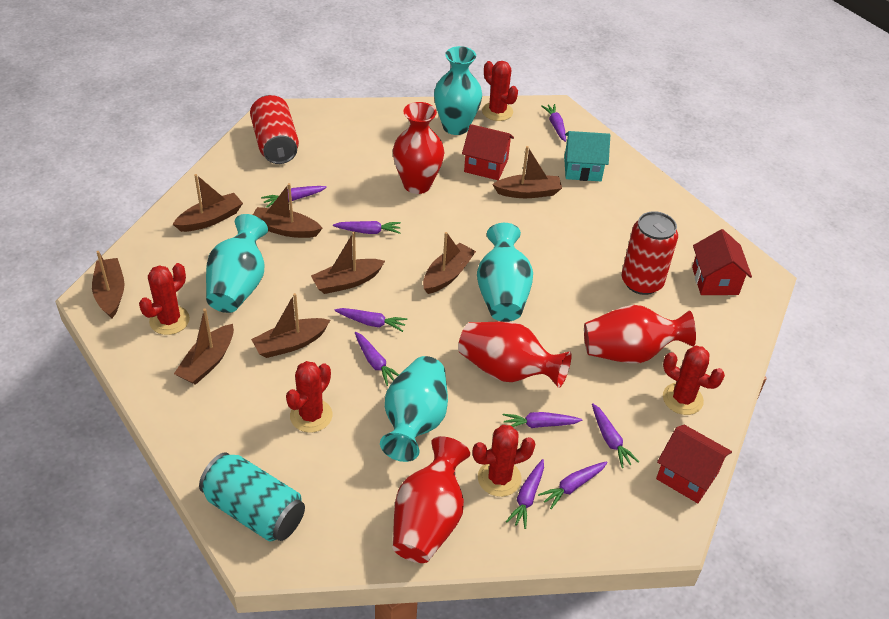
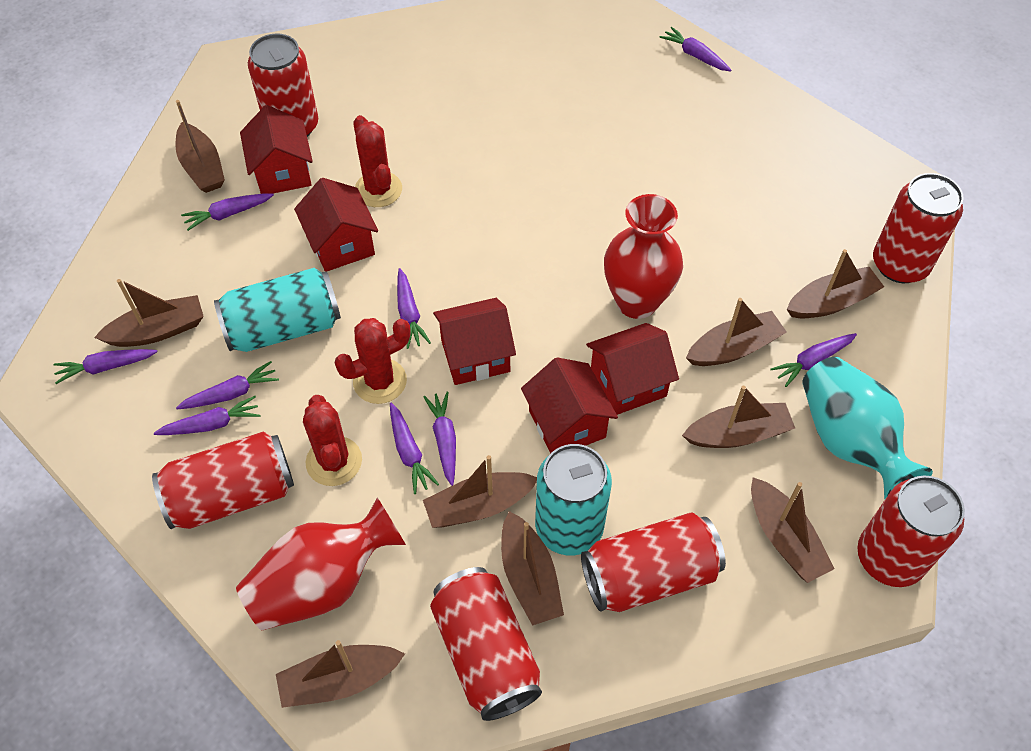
brown boat: 8 -> 9
red cactus: 5 -> 3
red can: 2 -> 6
red house: 3 -> 5
red vase: 4 -> 2
turquoise can: 1 -> 2
turquoise house: 1 -> 0
turquoise vase: 4 -> 1

